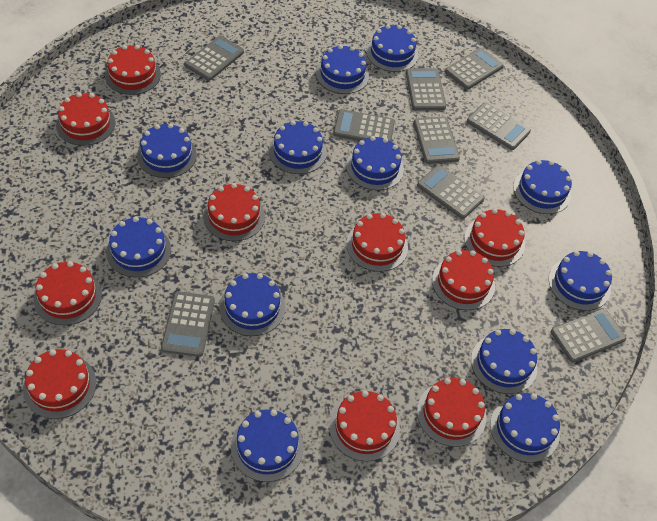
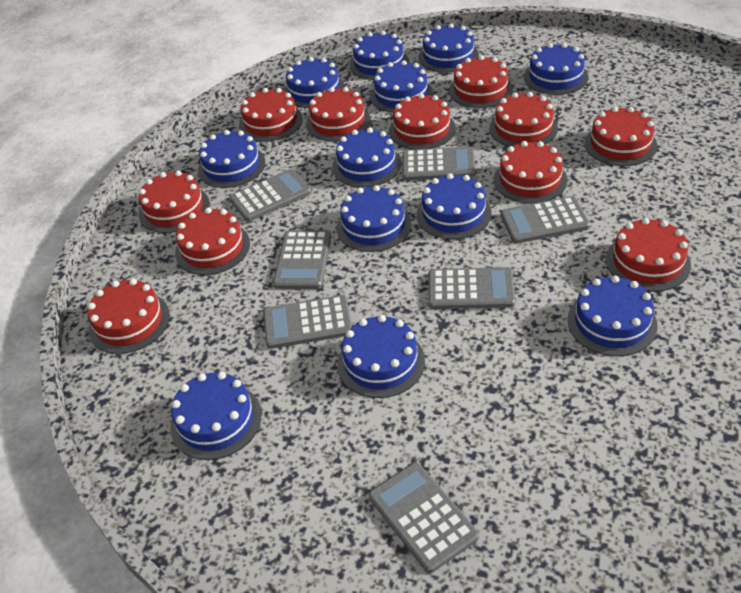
grey calculator: 9 -> 7
red cake: 10 -> 11

